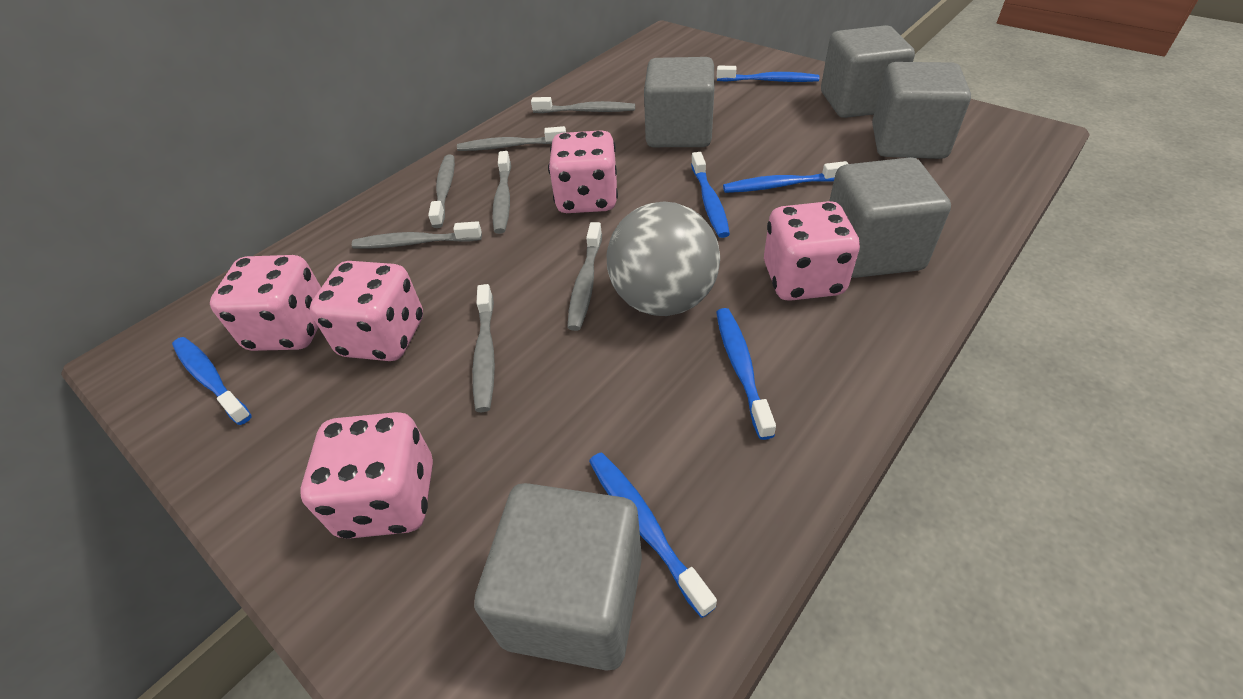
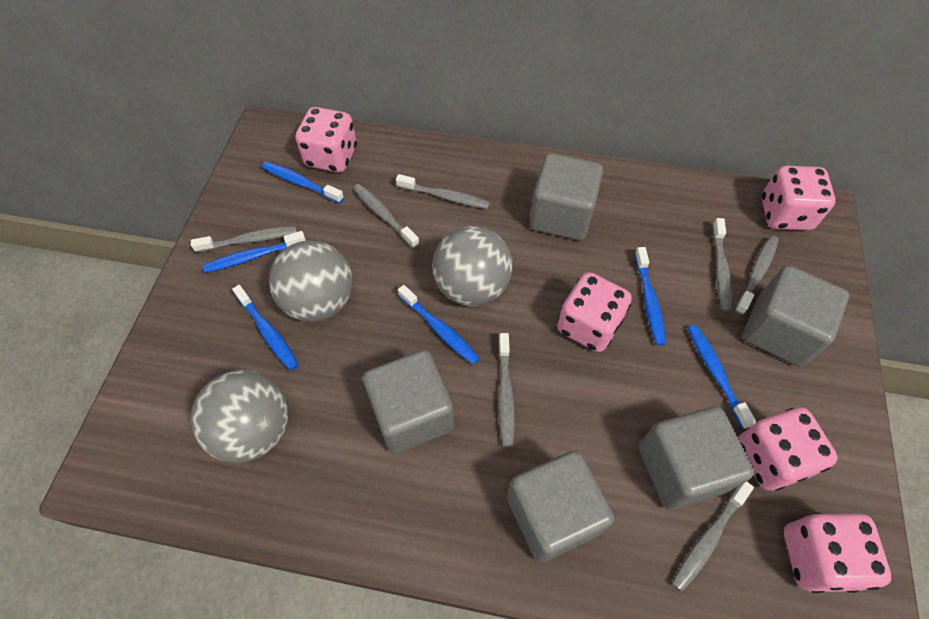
grey ball: 1 -> 3

